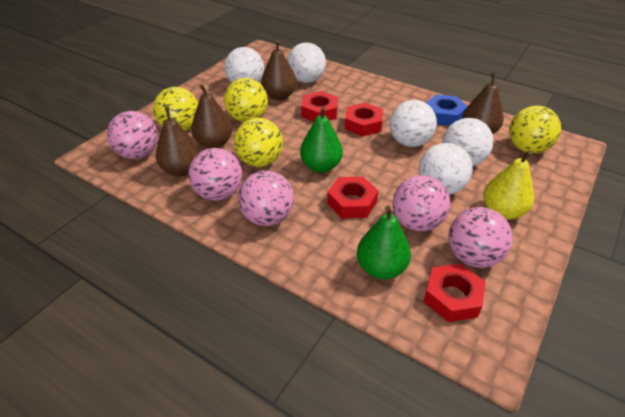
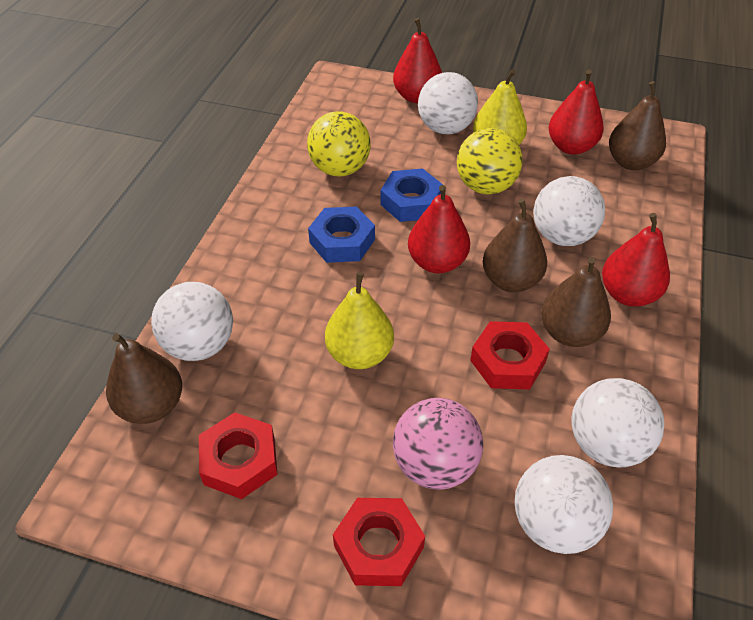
blue nut: 1 -> 2
green pear: 2 -> 0
pink ball: 5 -> 1
red nut: 4 -> 3
red pear: 0 -> 4
yellow ball: 4 -> 2
yellow pear: 1 -> 2

